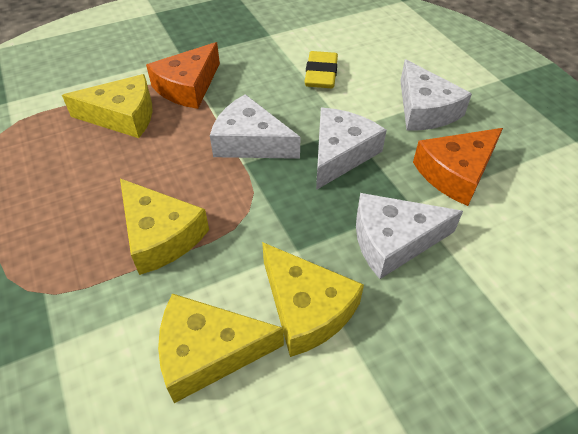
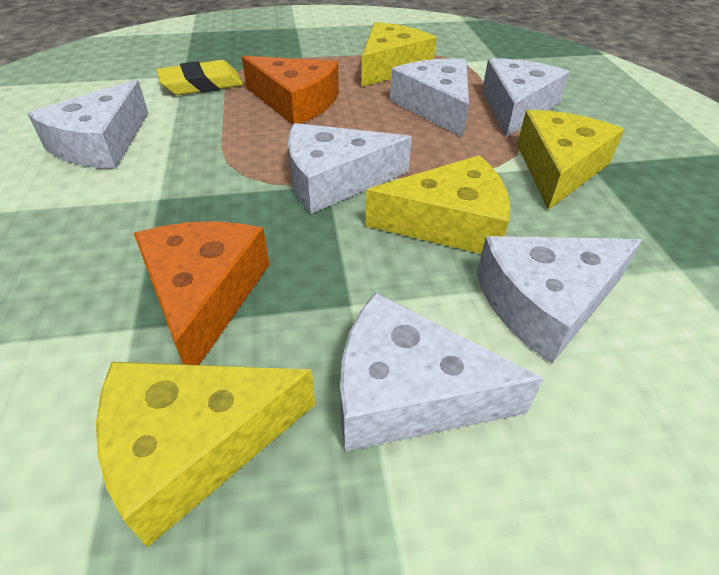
white cheese: 4 -> 6

